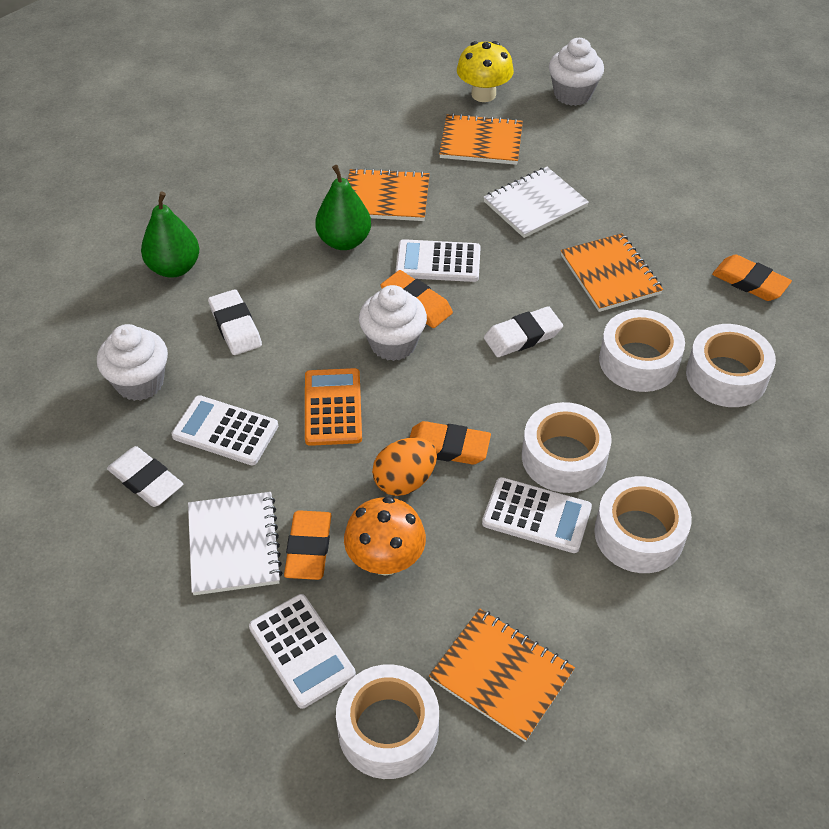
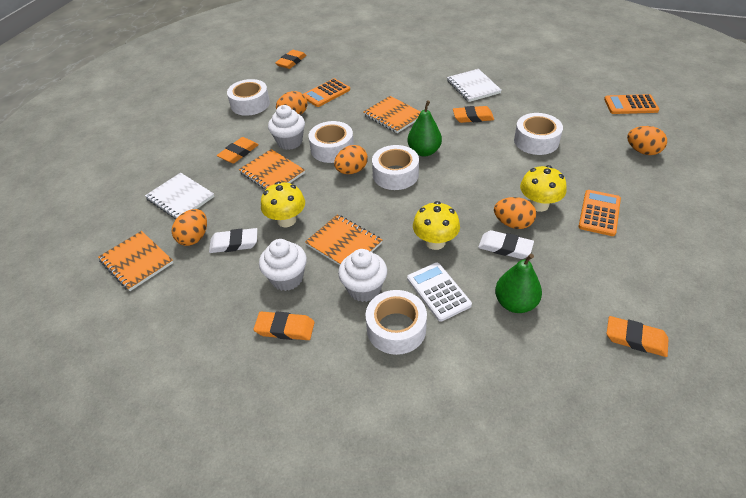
orange calculator: 1 -> 3
orange egg: 1 -> 5
orange eraser: 4 -> 5
orange mushroom: 1 -> 0
white calculator: 4 -> 1
white eraser: 3 -> 2
yellow mushroom: 1 -> 3

